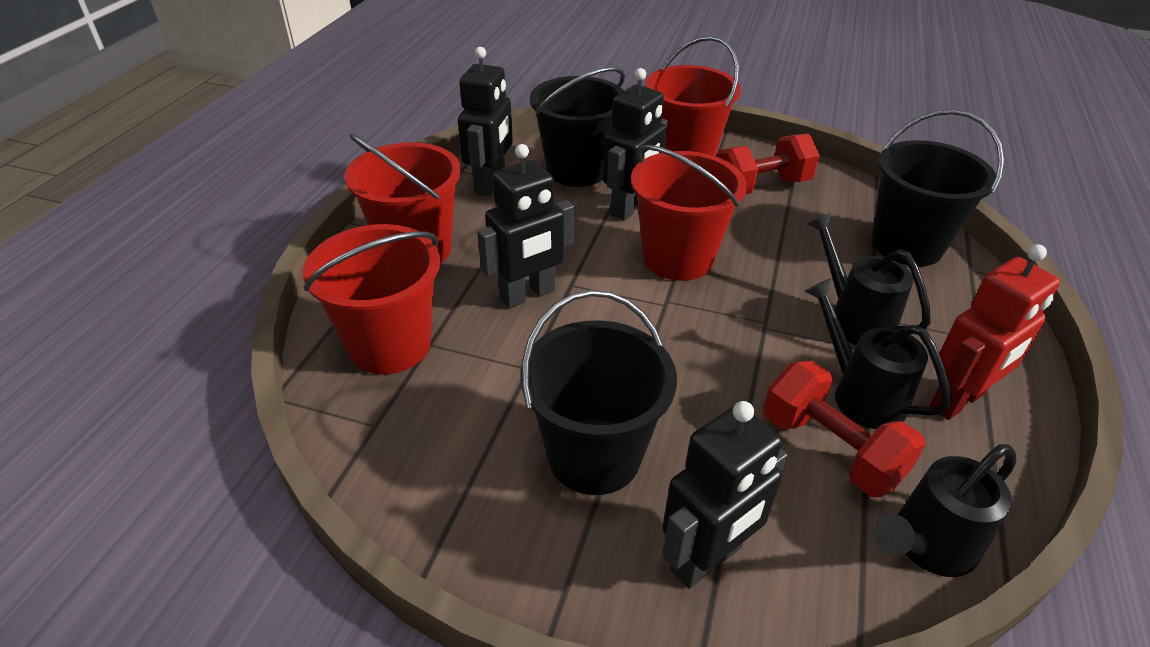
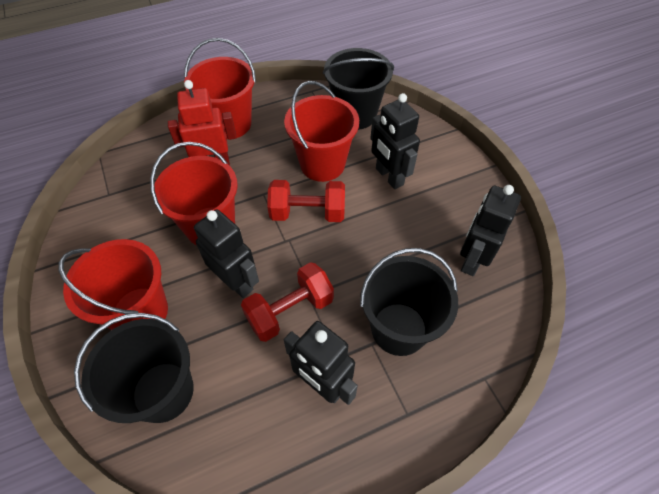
black watering can: 3 -> 0

